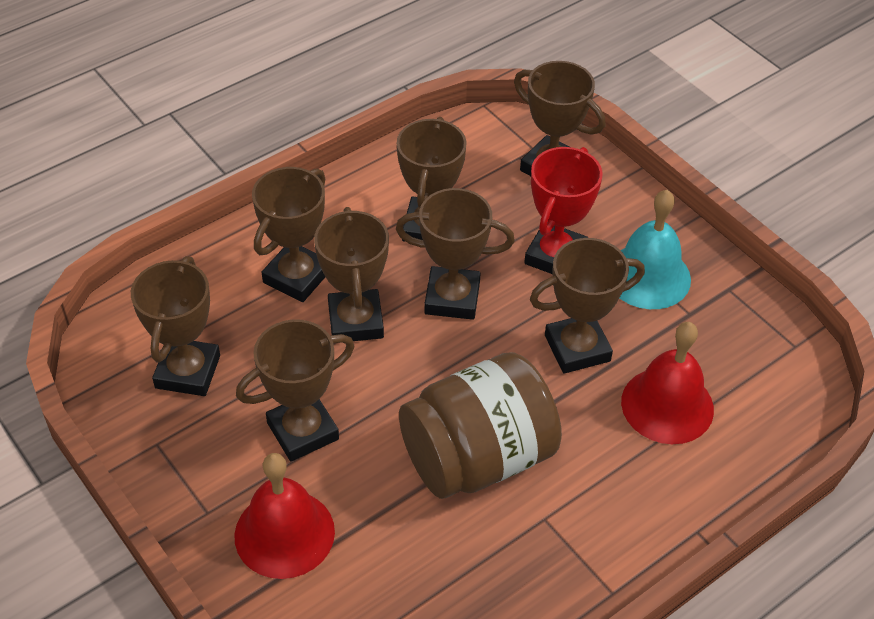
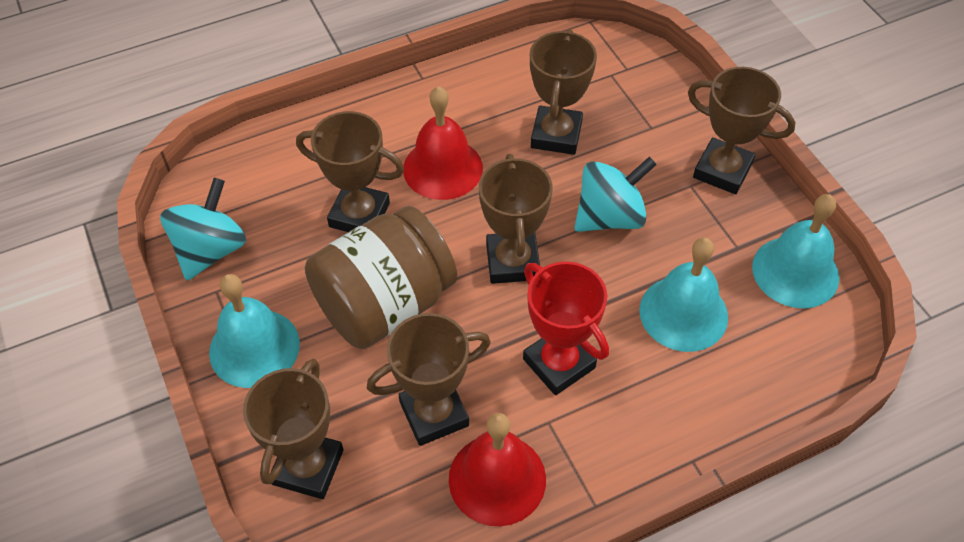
brown trophy: 8 -> 6
turquoise bell: 1 -> 3
turquoise spinning top: 0 -> 2

